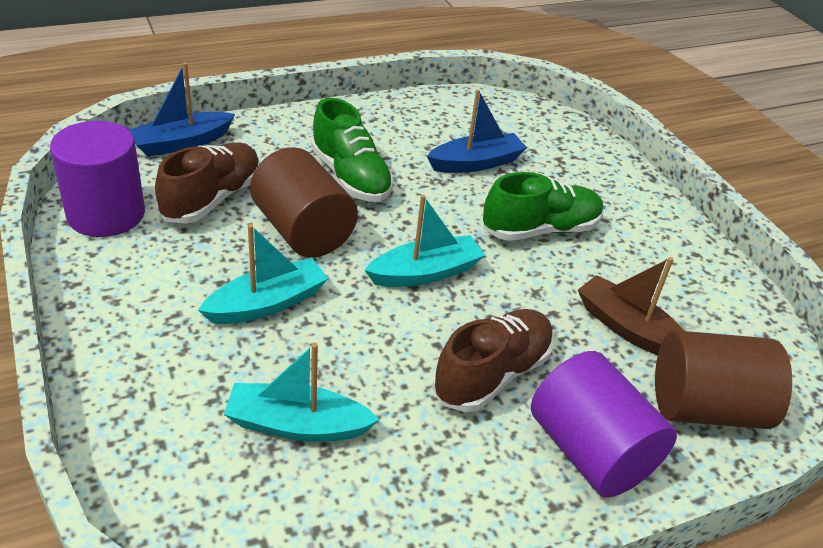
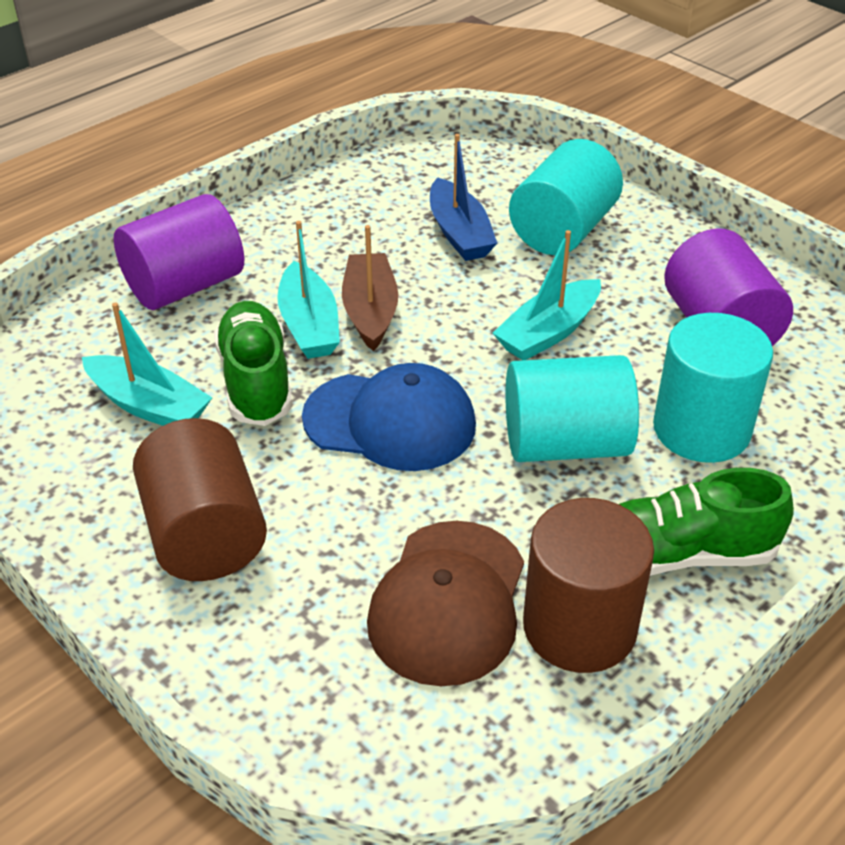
blue boat: 2 -> 1
blue cap: 0 -> 1
brown cap: 0 -> 1
brown shoe: 2 -> 0
turquoise cylinder: 0 -> 3

